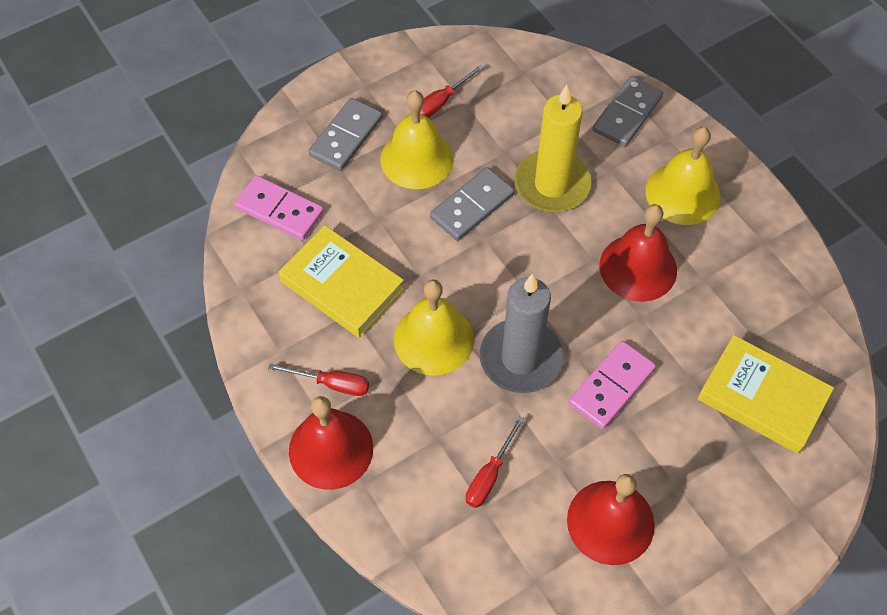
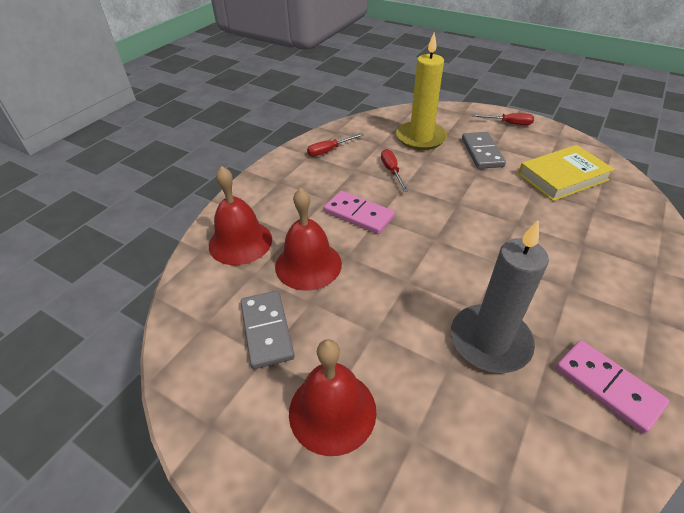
grey domino: 3 -> 2
yellow bell: 3 -> 0
yellow book: 2 -> 1

